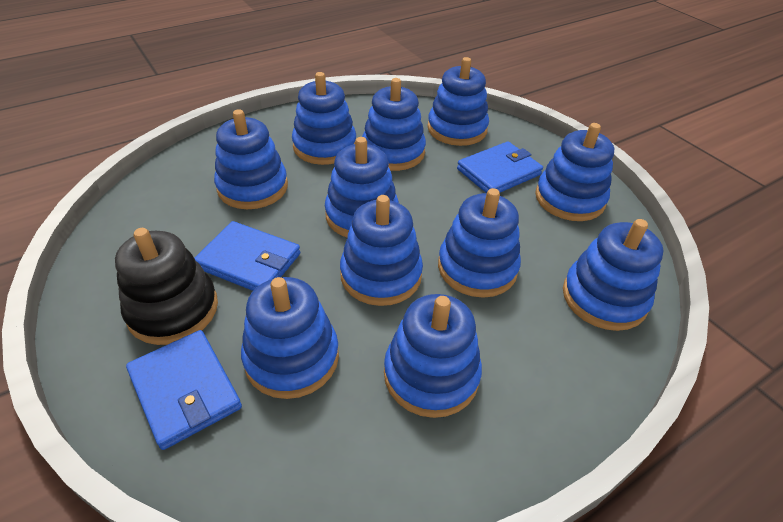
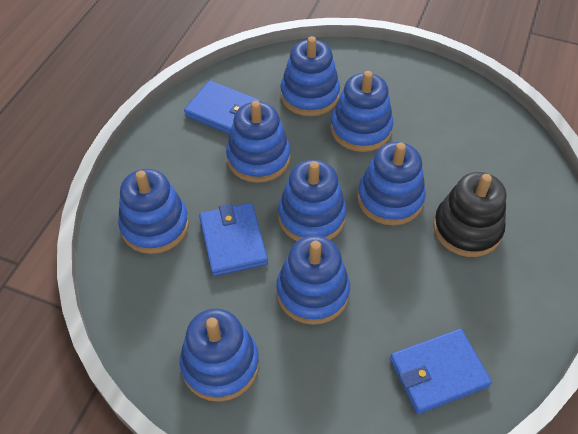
blue stacking toy: 11 -> 8

